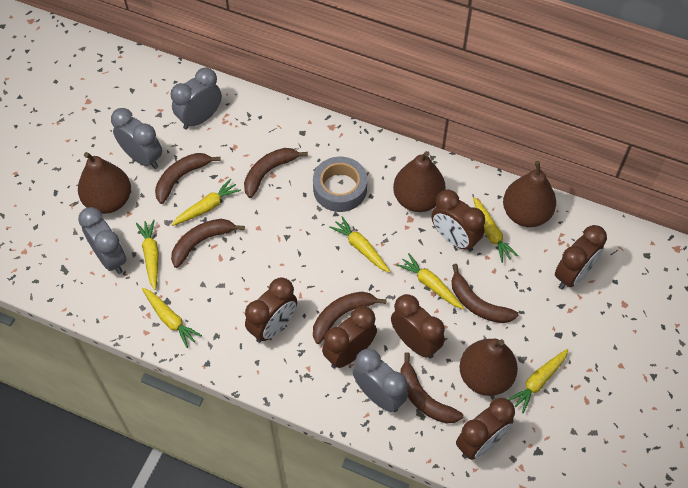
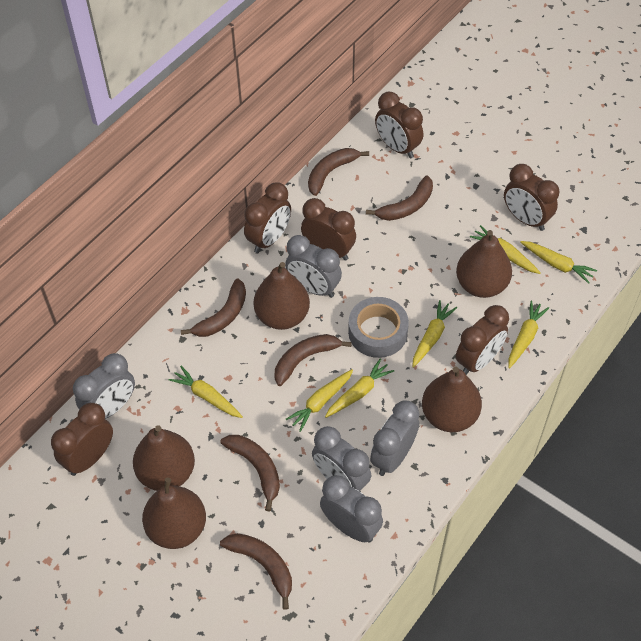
brown pear: 4 -> 5
grey clock: 4 -> 5

